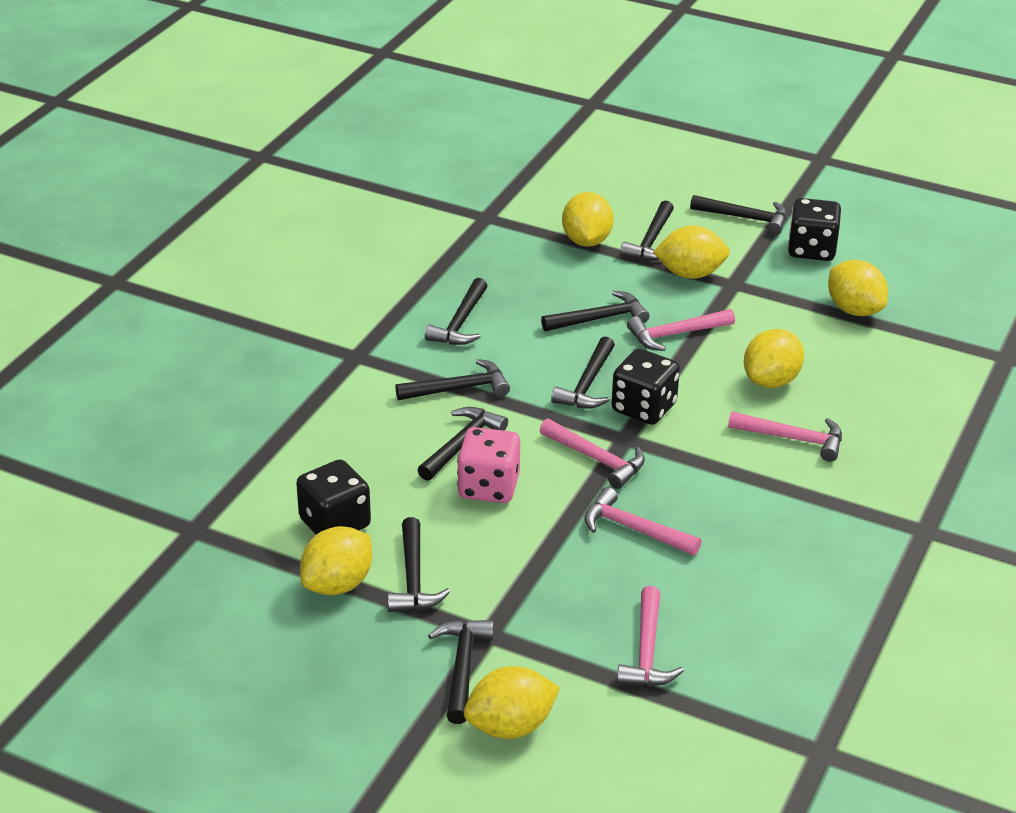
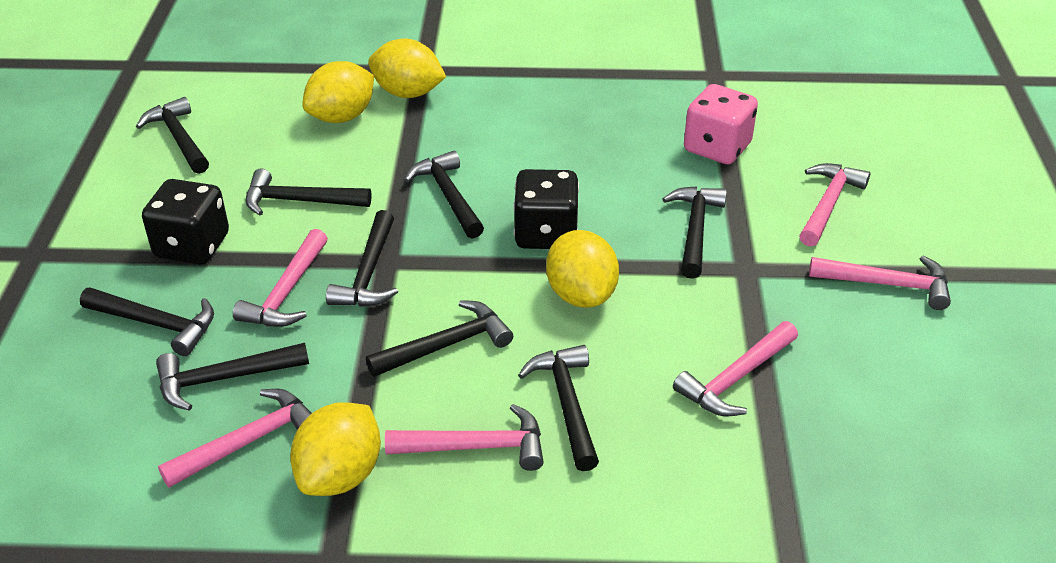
black dice: 3 -> 2
pink hammer: 5 -> 6
yellow lemon: 6 -> 4

